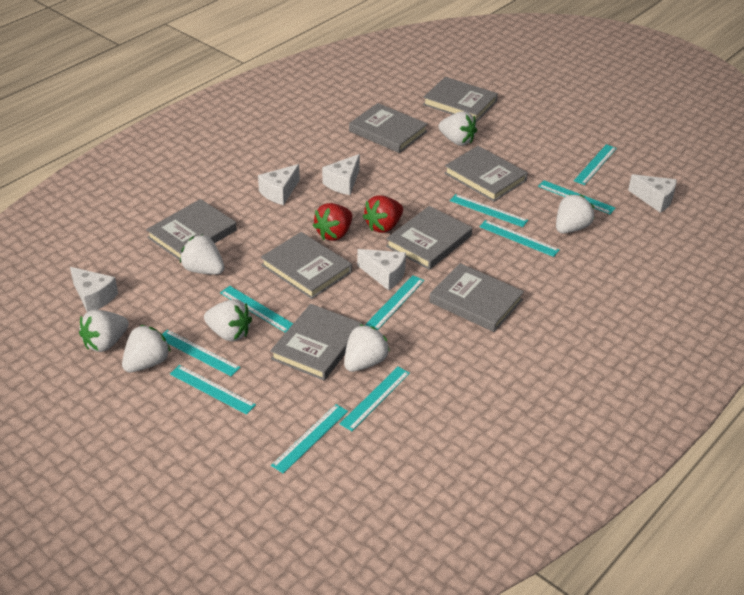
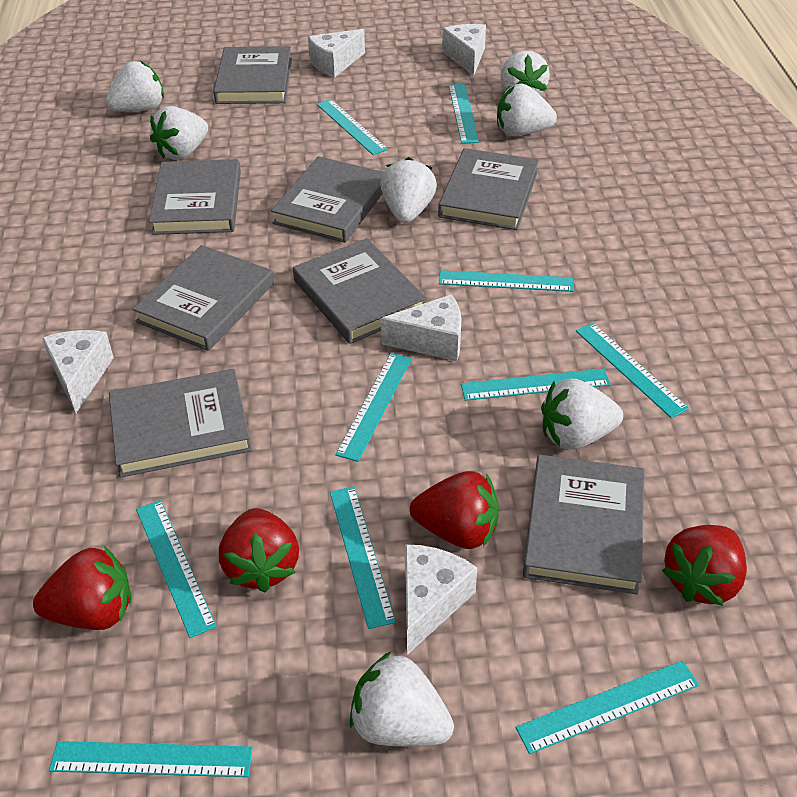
red strawberry: 2 -> 4

